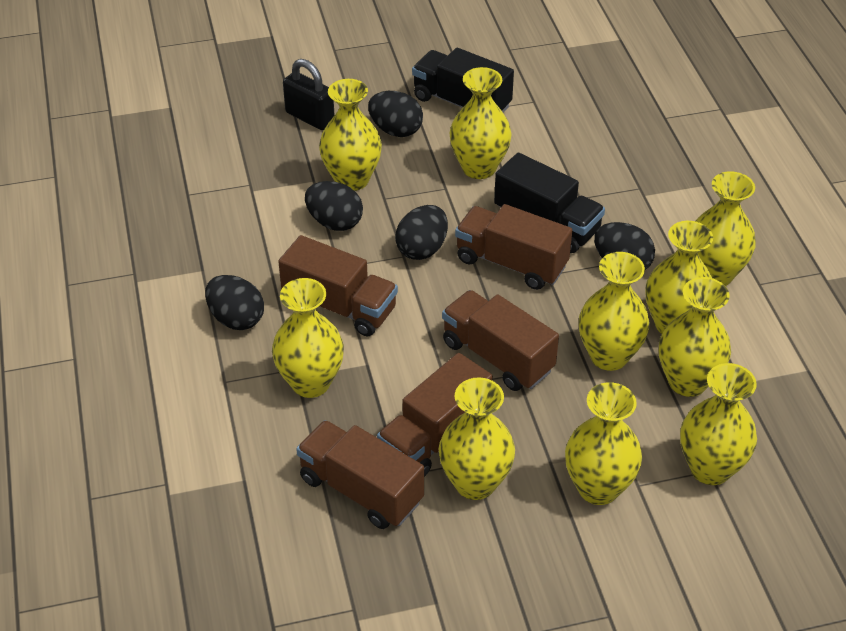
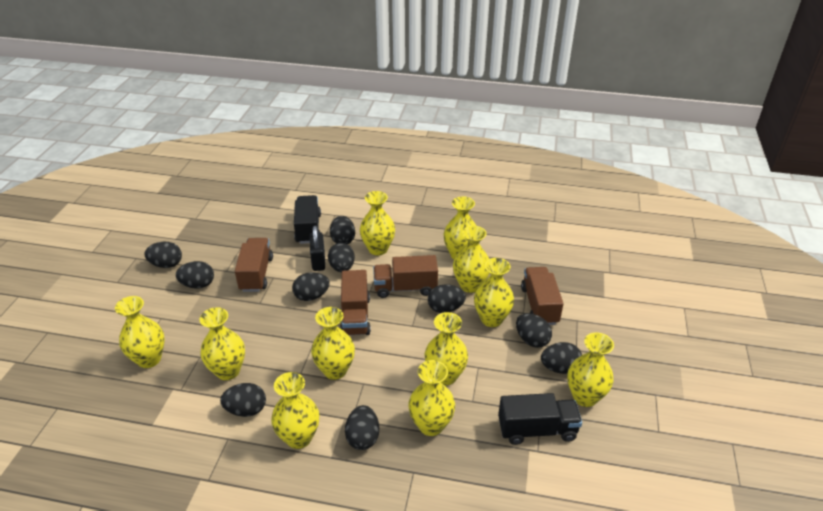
black egg: 5 -> 10
brown truck: 5 -> 4
yellow vase: 10 -> 11

